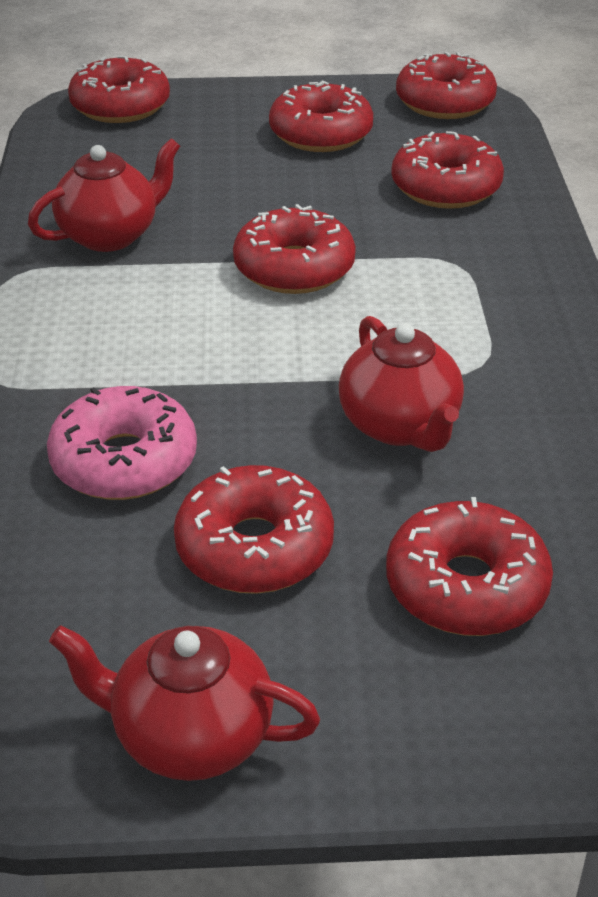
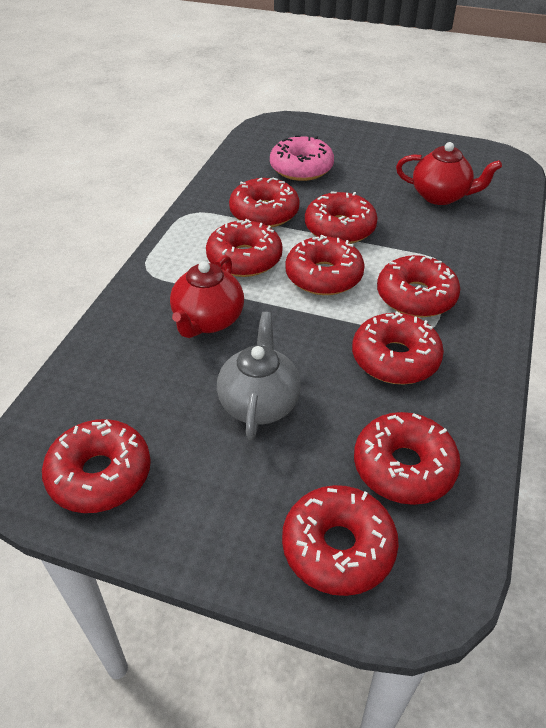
grey teapot: 0 -> 1
red donut: 7 -> 9
red teapot: 3 -> 2

